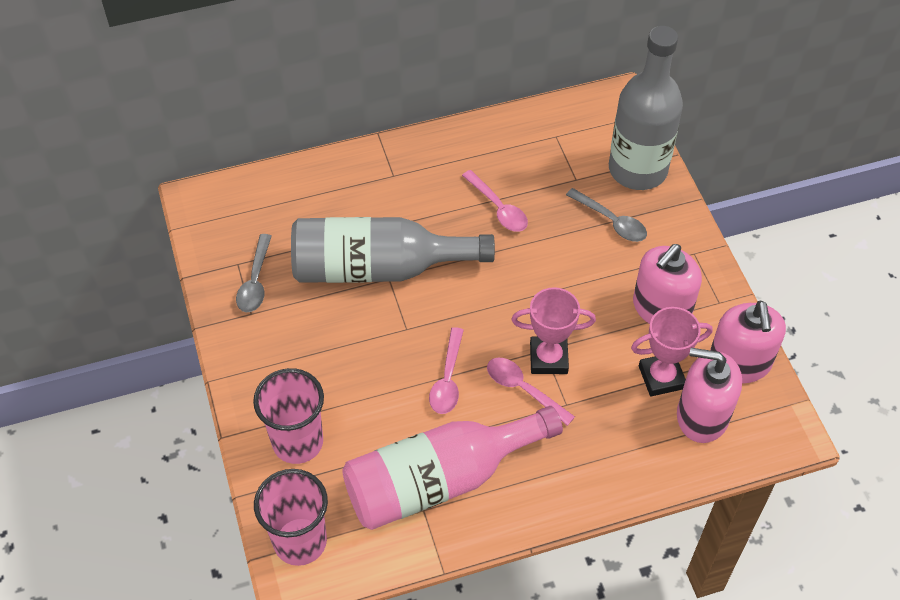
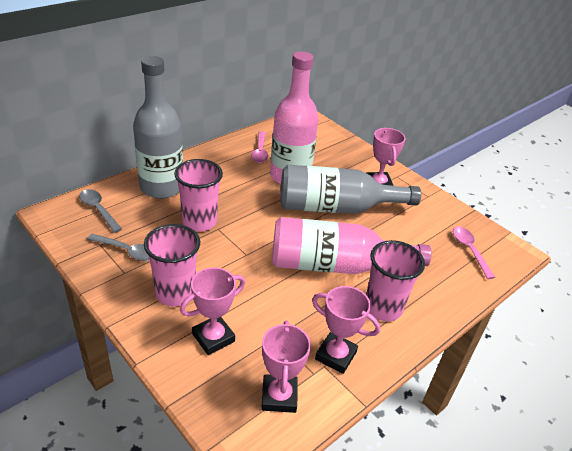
pink bottle: 1 -> 2
pink cup: 2 -> 3
pink soap dispenser: 3 -> 0
pink spoon: 3 -> 2
pink trophy: 2 -> 4

